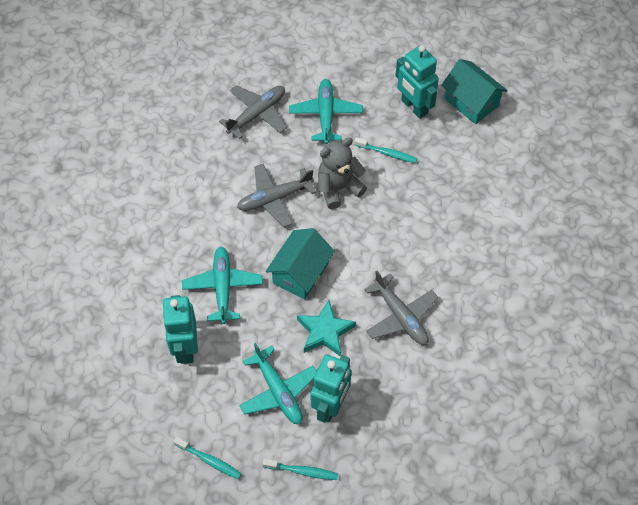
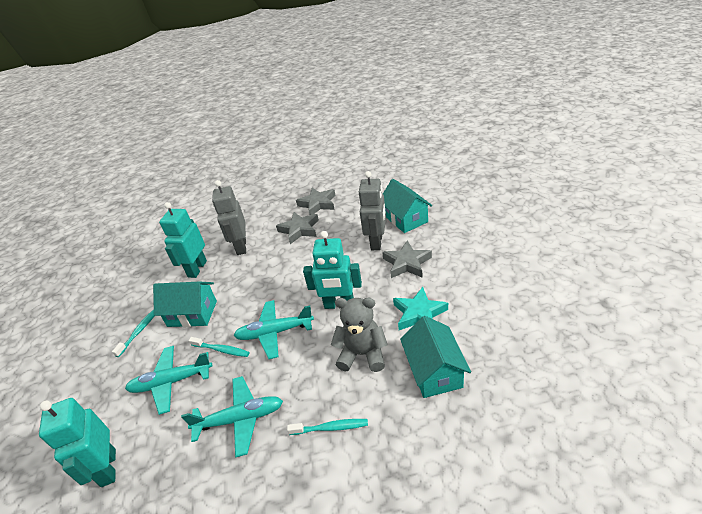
grey plane: 3 -> 0
grey robot: 0 -> 2
grey star: 0 -> 3
turquoise house: 2 -> 3

